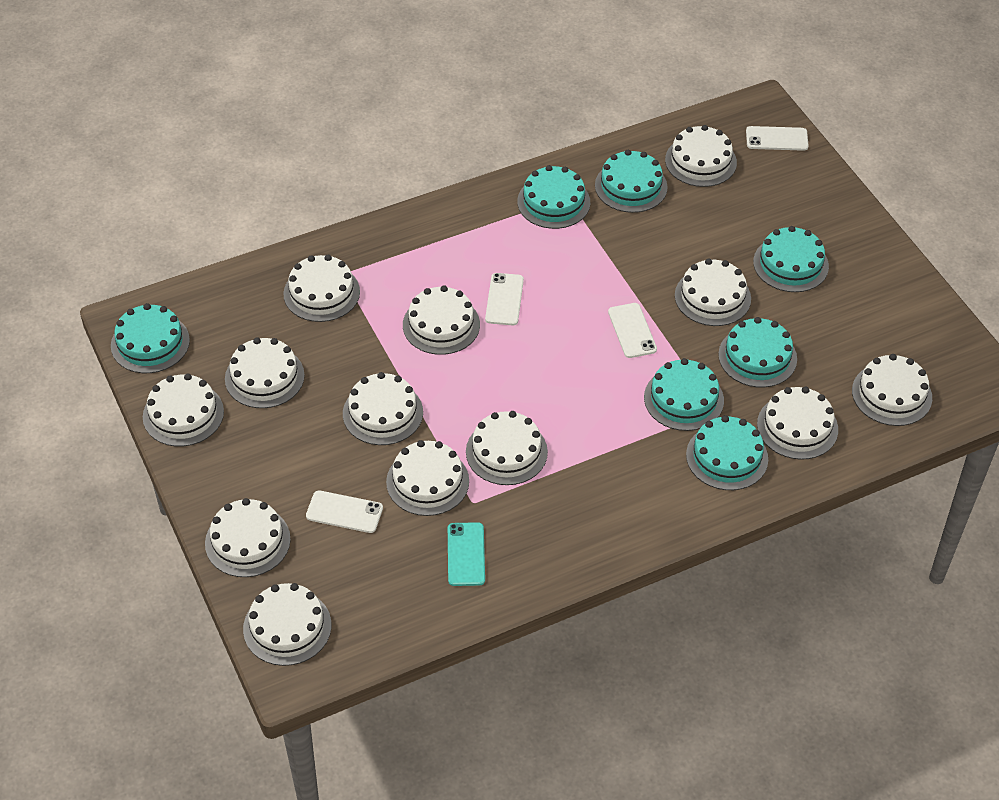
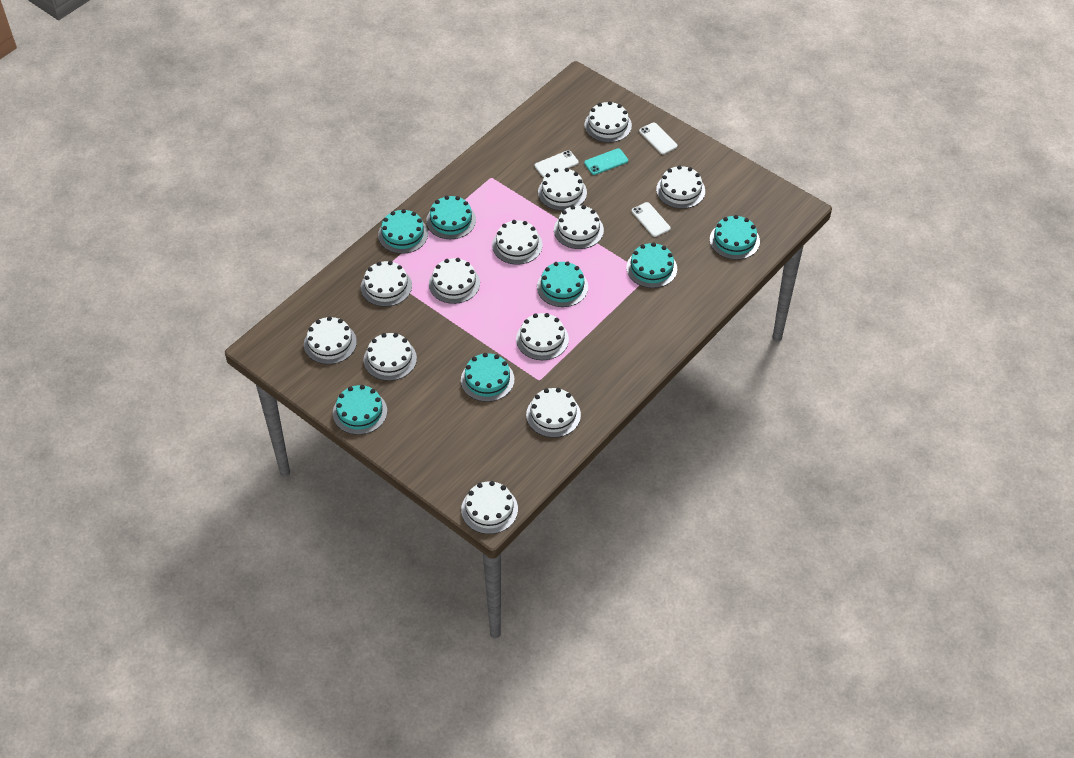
white cake: 13 -> 12
white phone: 4 -> 3

